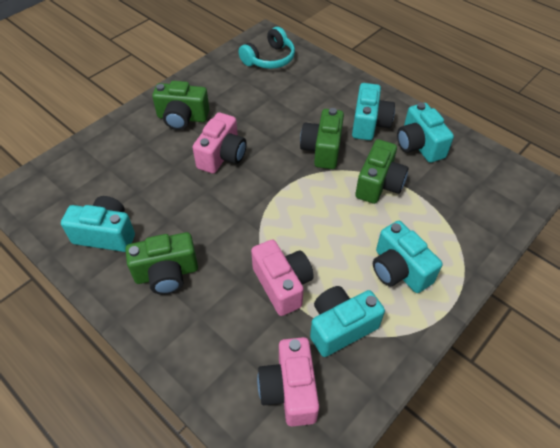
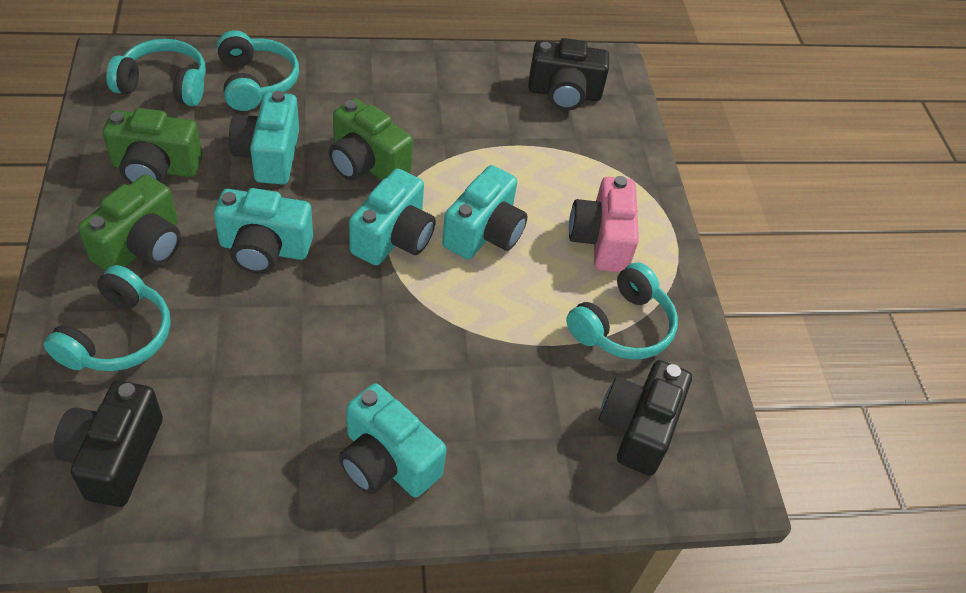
black camera: 0 -> 3
green camera: 4 -> 3
pink camera: 3 -> 1
turquoise headphones: 1 -> 4

